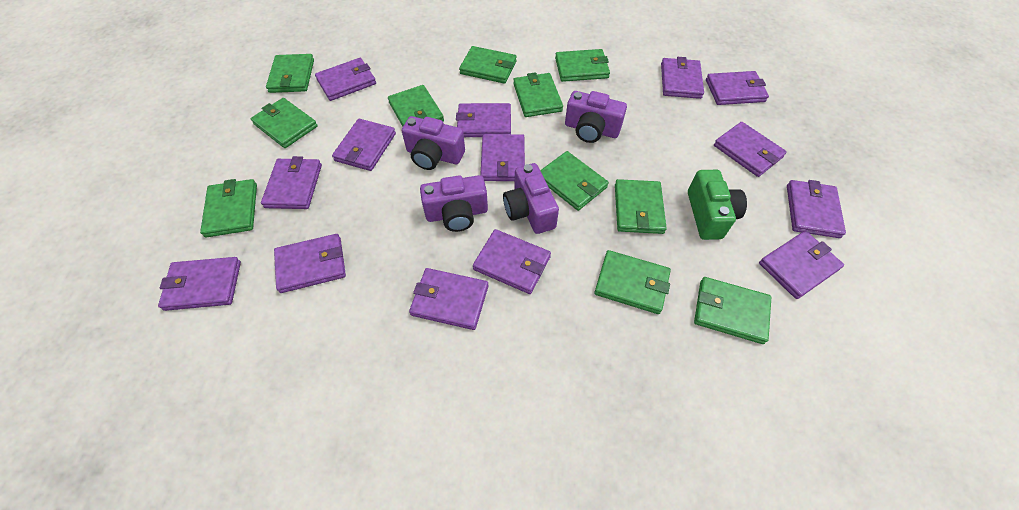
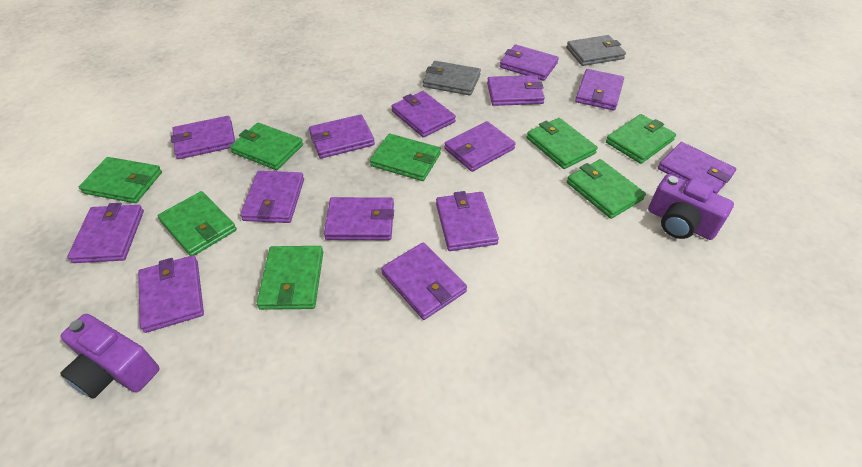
green camera: 1 -> 0
green wallet: 11 -> 8
grey wallet: 0 -> 2
purple camera: 4 -> 2

